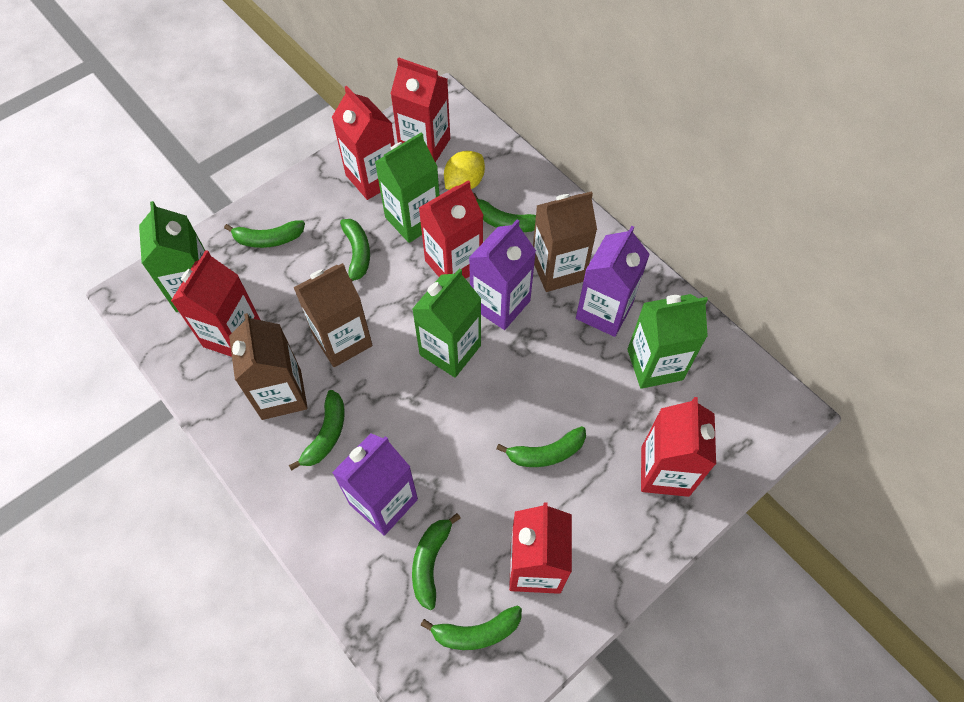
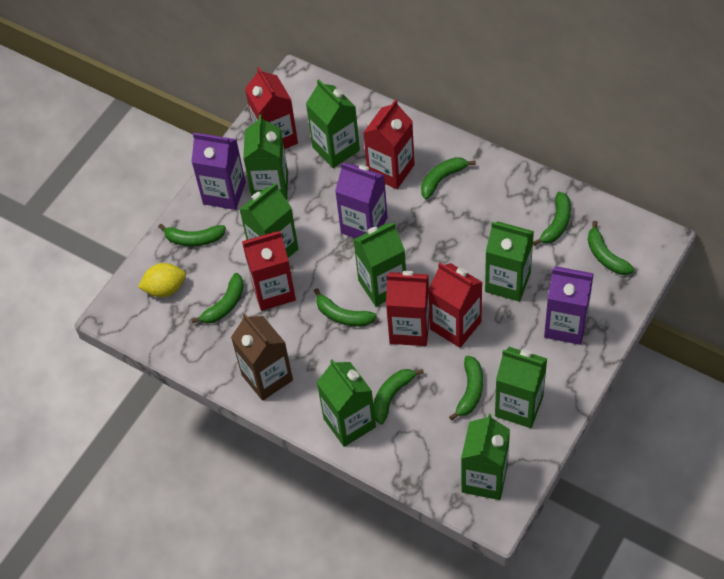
brown carton: 3 -> 1
green banana: 7 -> 8
green carton: 4 -> 8
red carton: 6 -> 5

